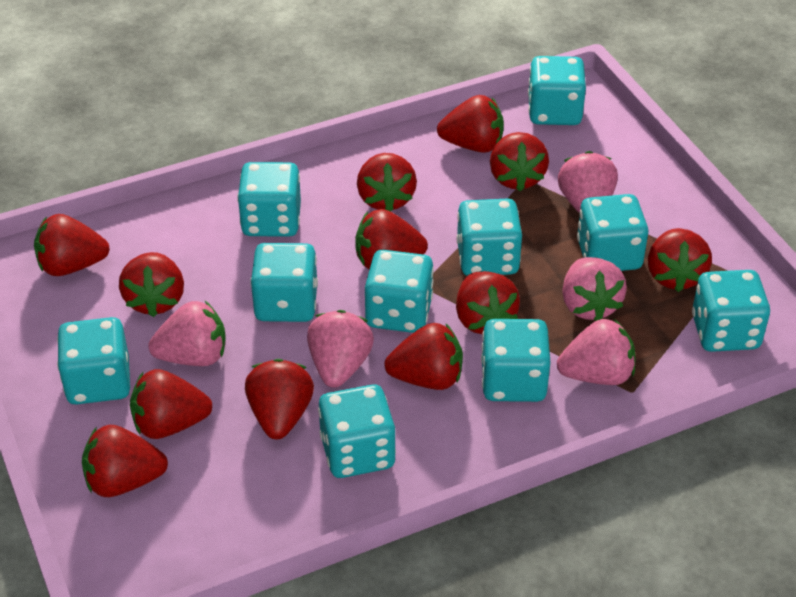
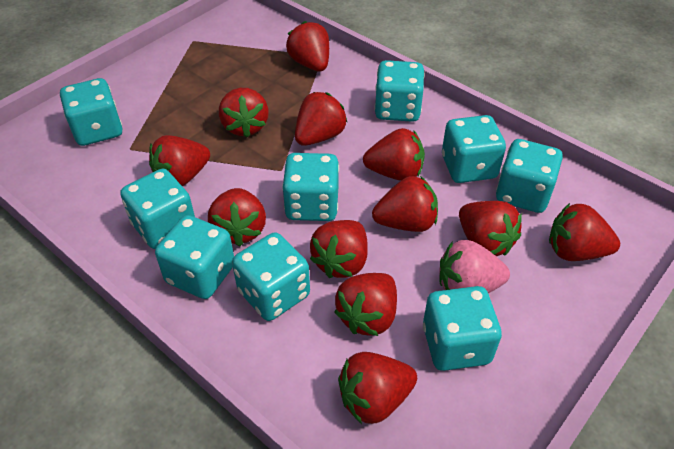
pink strawberry: 5 -> 1
turquoise dice: 10 -> 9

